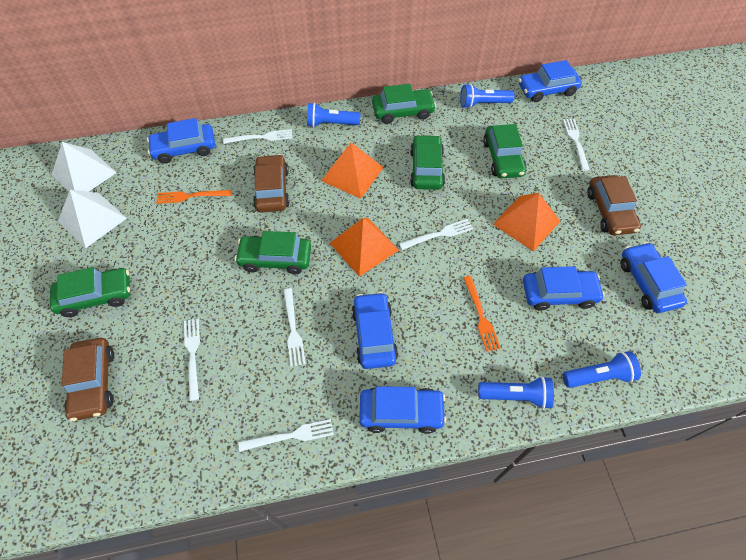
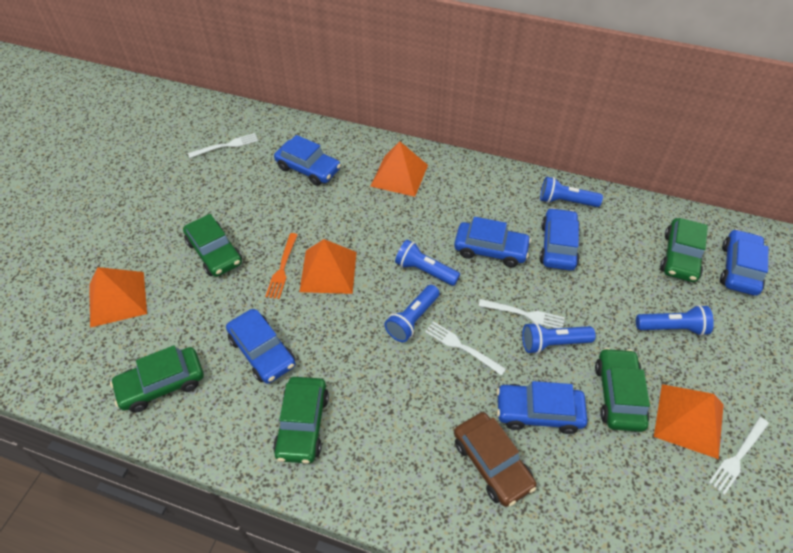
blue flashlight: 4 -> 5
brown car: 3 -> 1
orange fork: 2 -> 1
orange pyramid: 3 -> 4
white fork: 6 -> 4
white pyramid: 2 -> 0

